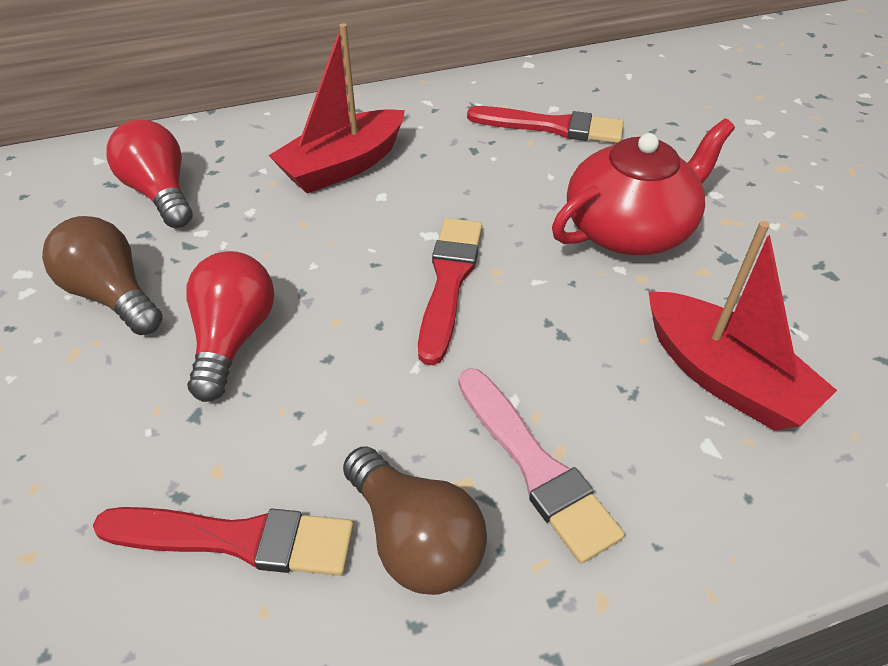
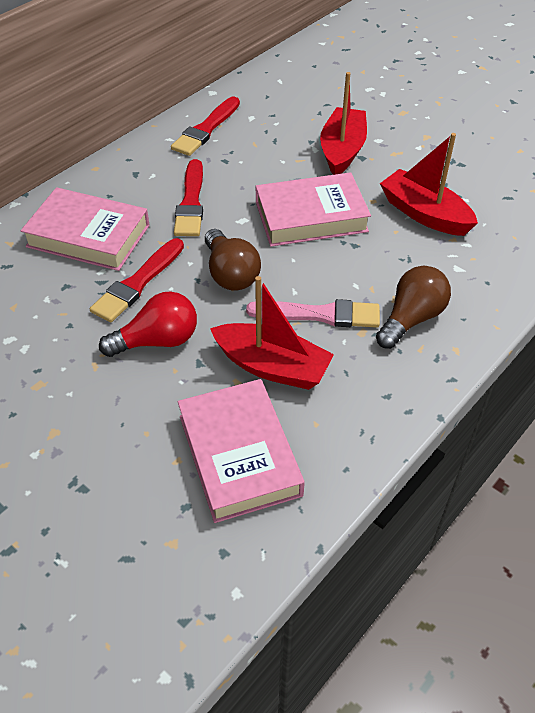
pink book: 0 -> 3
red boat: 2 -> 3
red light bulb: 2 -> 1
red teapot: 1 -> 0

